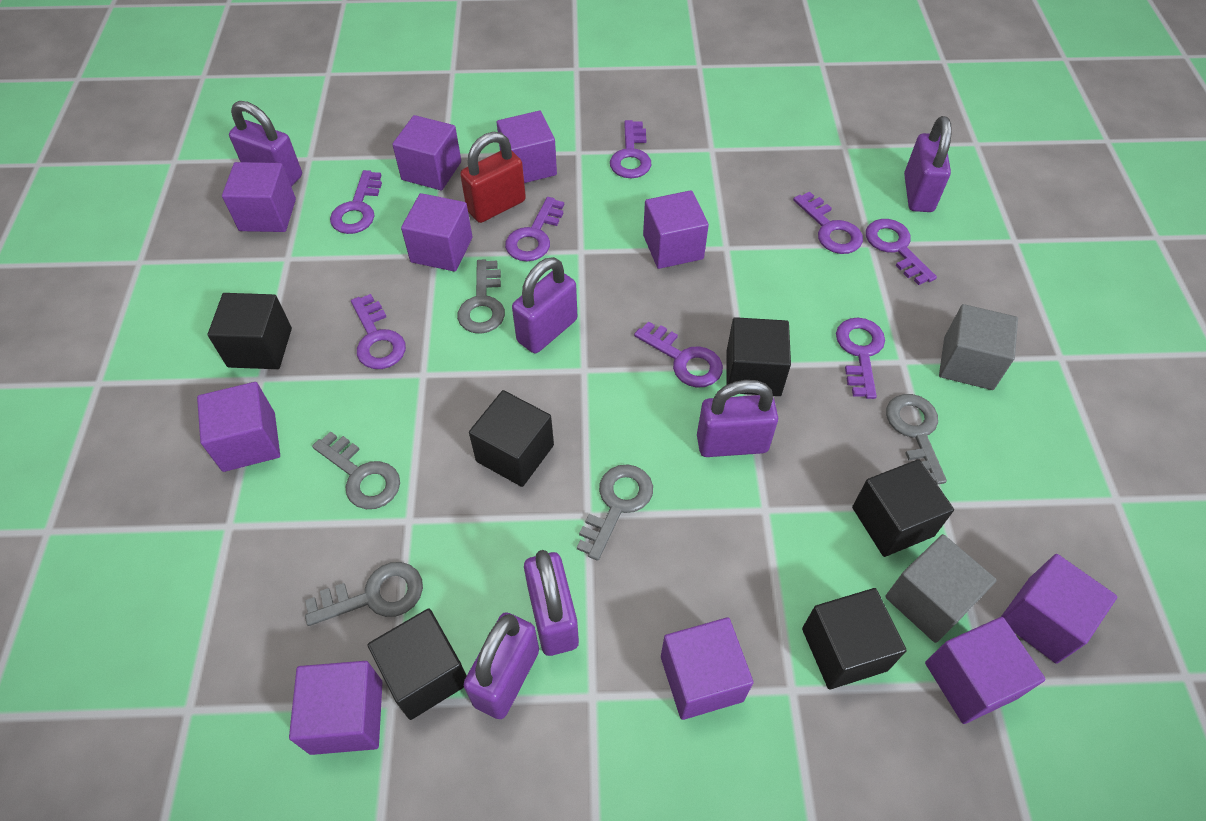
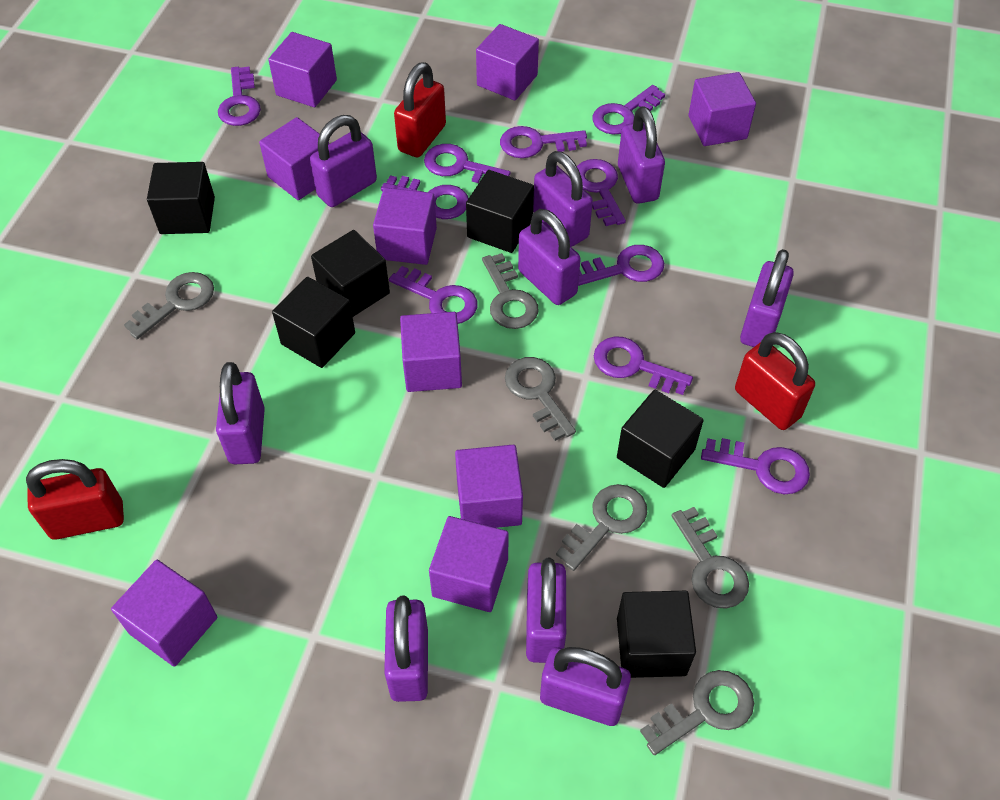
grey cube: 2 -> 0
grey key: 5 -> 6
purple cube: 10 -> 9
purple key: 8 -> 10
purple padlock: 6 -> 9
red padlock: 1 -> 3

